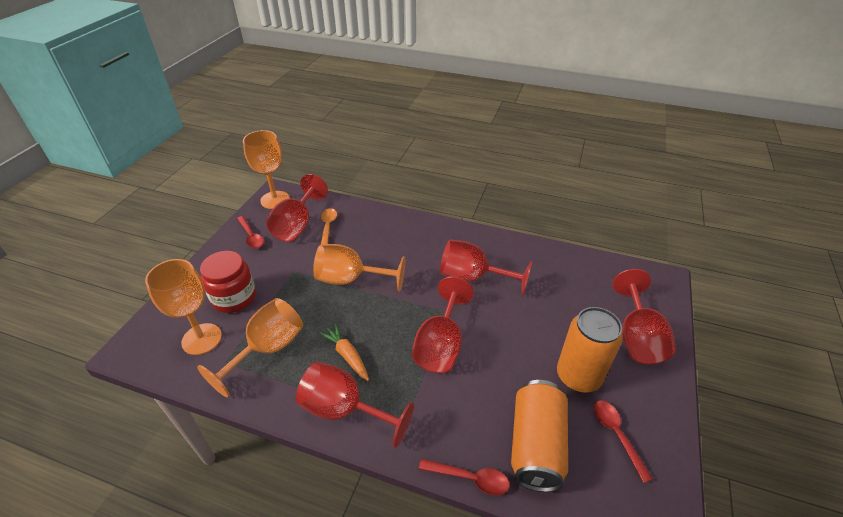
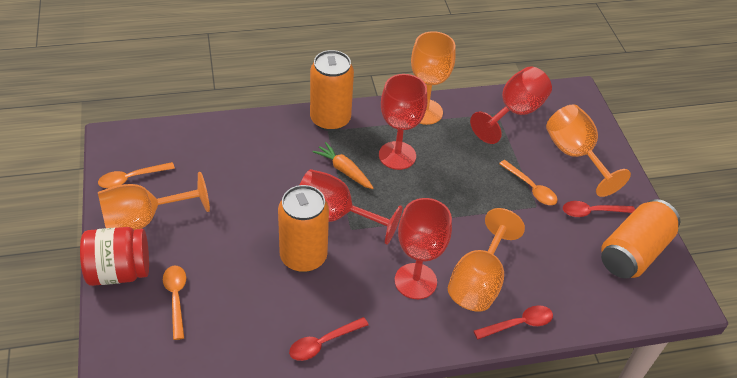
orange can: 2 -> 3
orange spoon: 1 -> 3
red goblet: 5 -> 4

